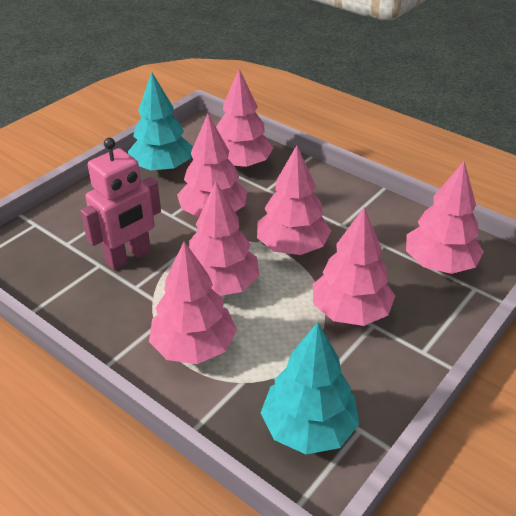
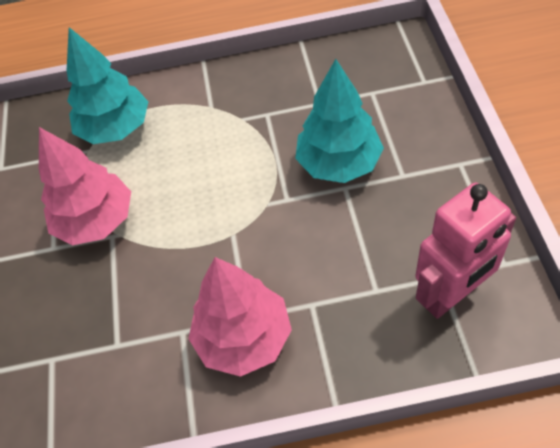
pink tree: 7 -> 2

